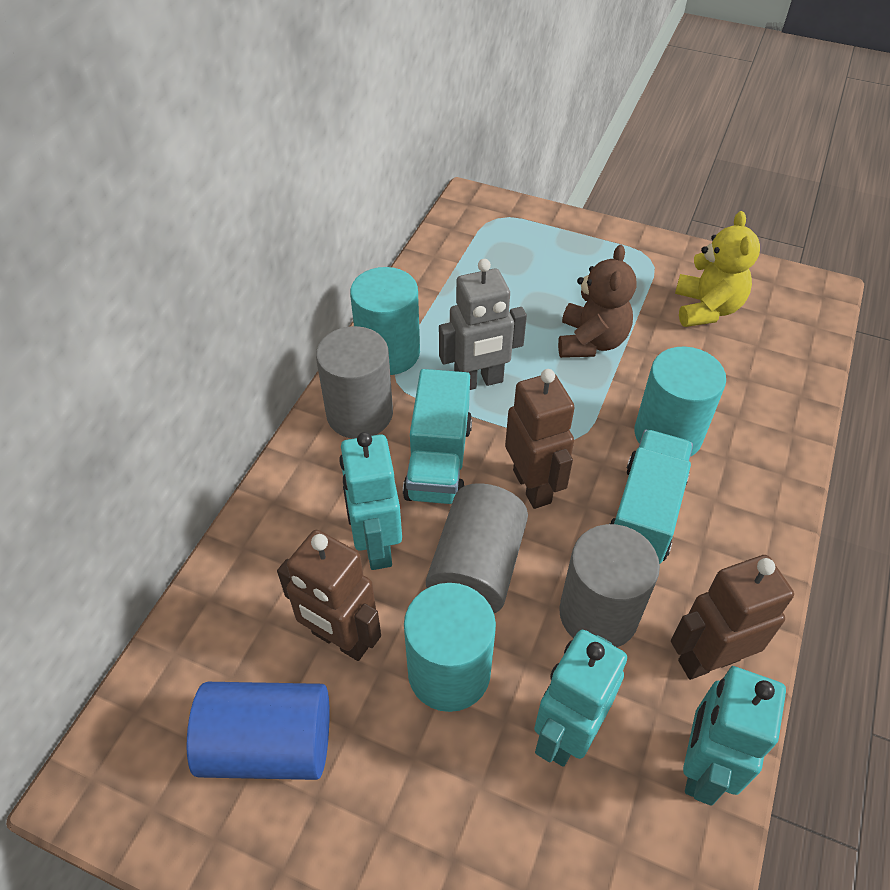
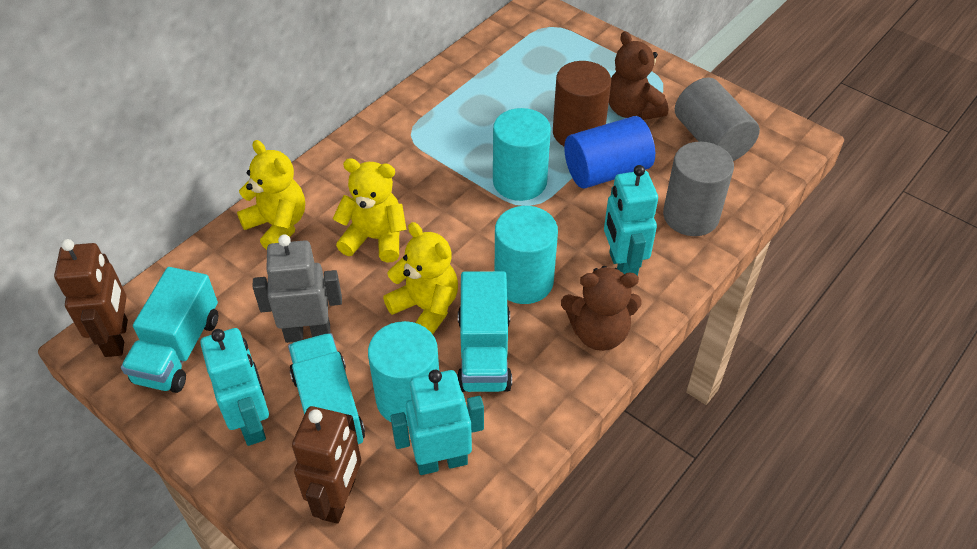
brown cylinder: 0 -> 1
brown robot: 3 -> 2
brown teddy bear: 1 -> 2
grey cylinder: 3 -> 2
turquoise truck: 2 -> 3
yellow teddy bear: 1 -> 3

